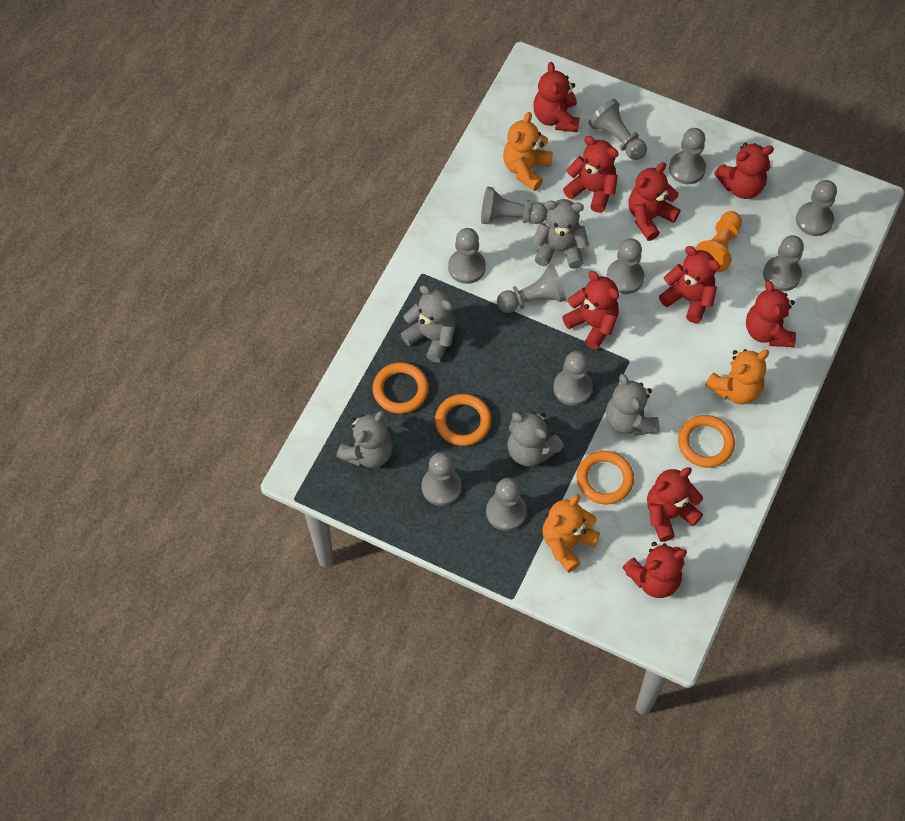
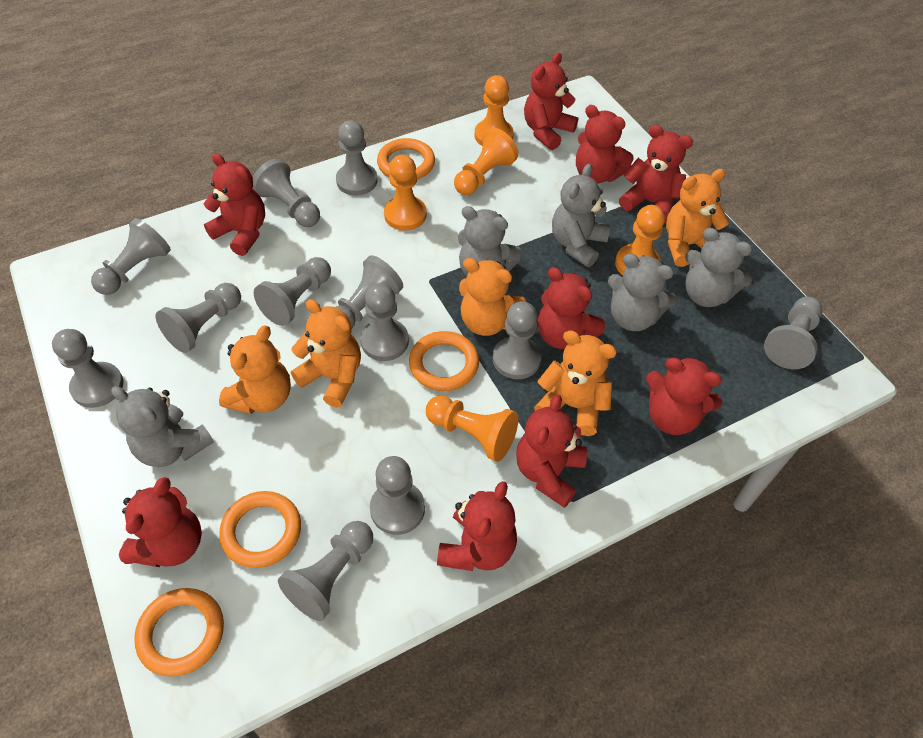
grey pawn: 11 -> 12
orange pawn: 1 -> 5
orange teddy bear: 3 -> 5

